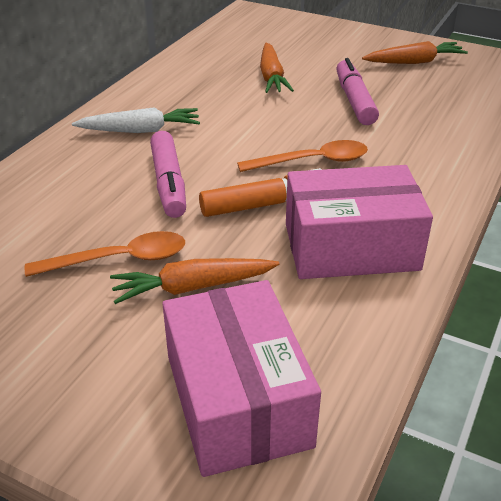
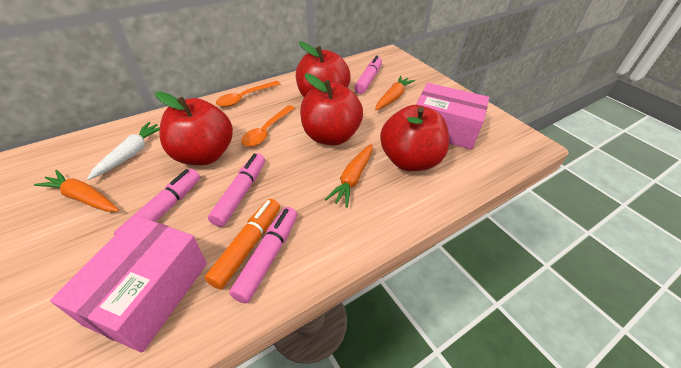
pink marker: 2 -> 4
red apple: 0 -> 4

